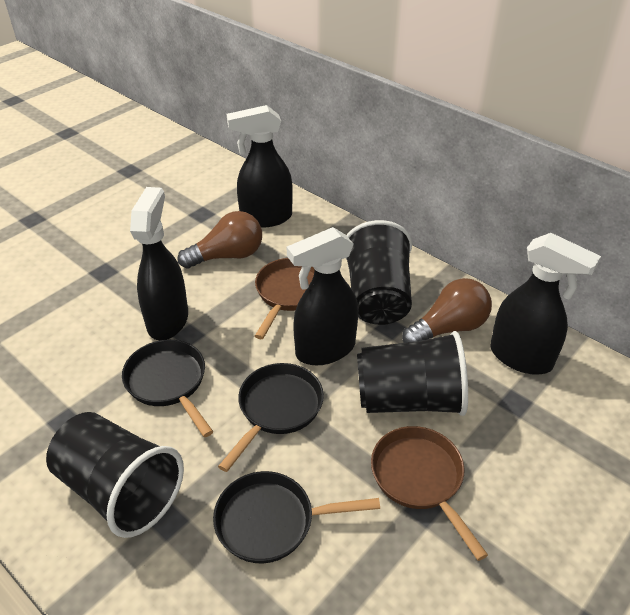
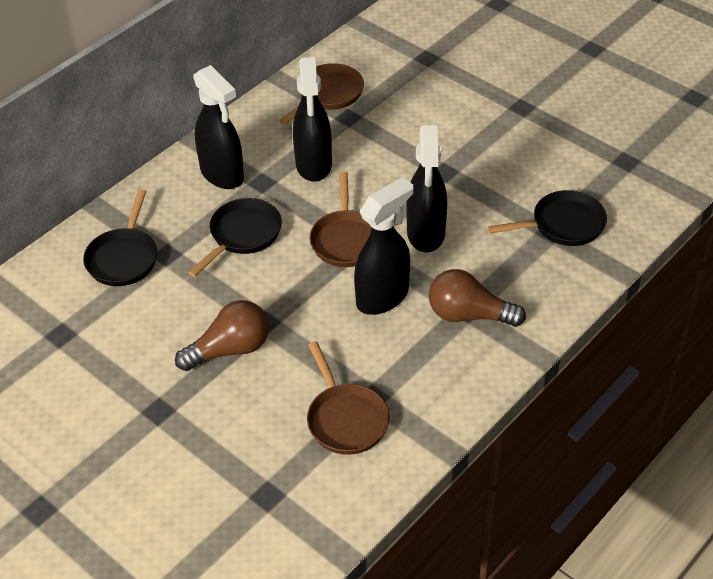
black cup: 3 -> 0
brown pan: 2 -> 3

